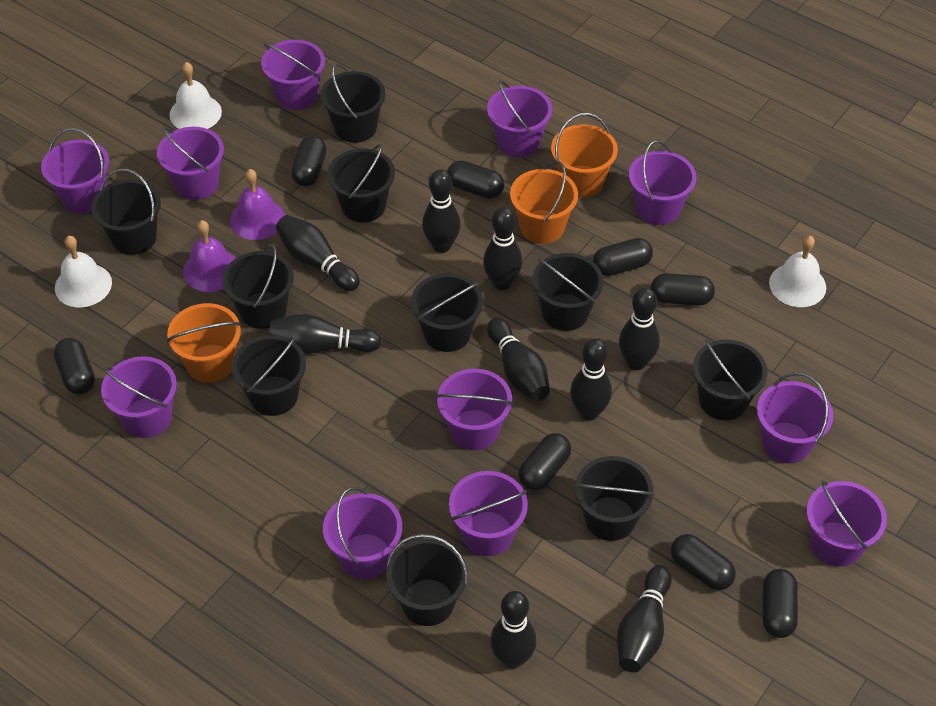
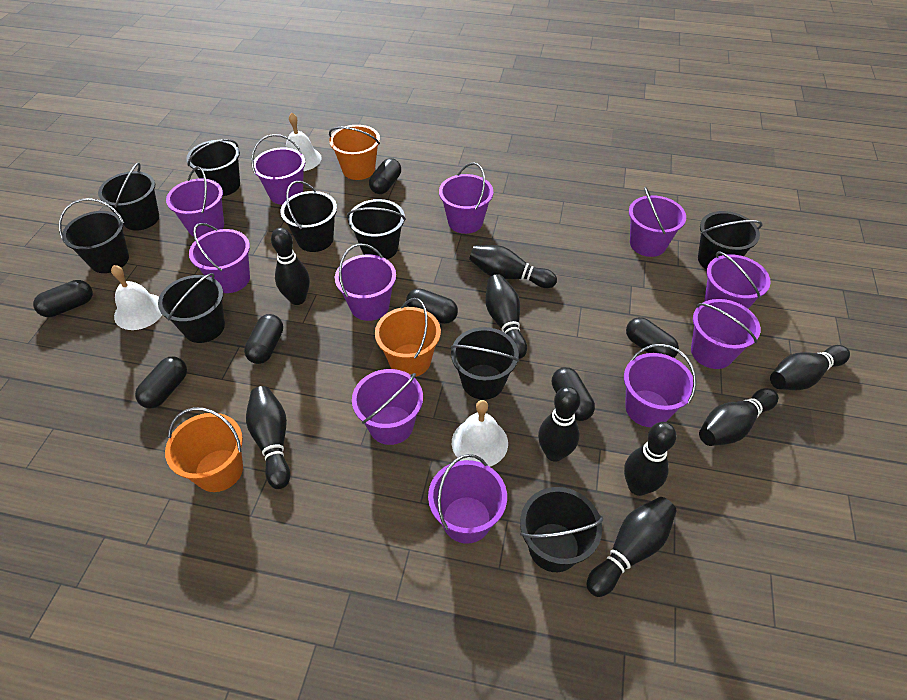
black bucket: 10 -> 9
black capsule: 8 -> 7
purple bell: 2 -> 0

